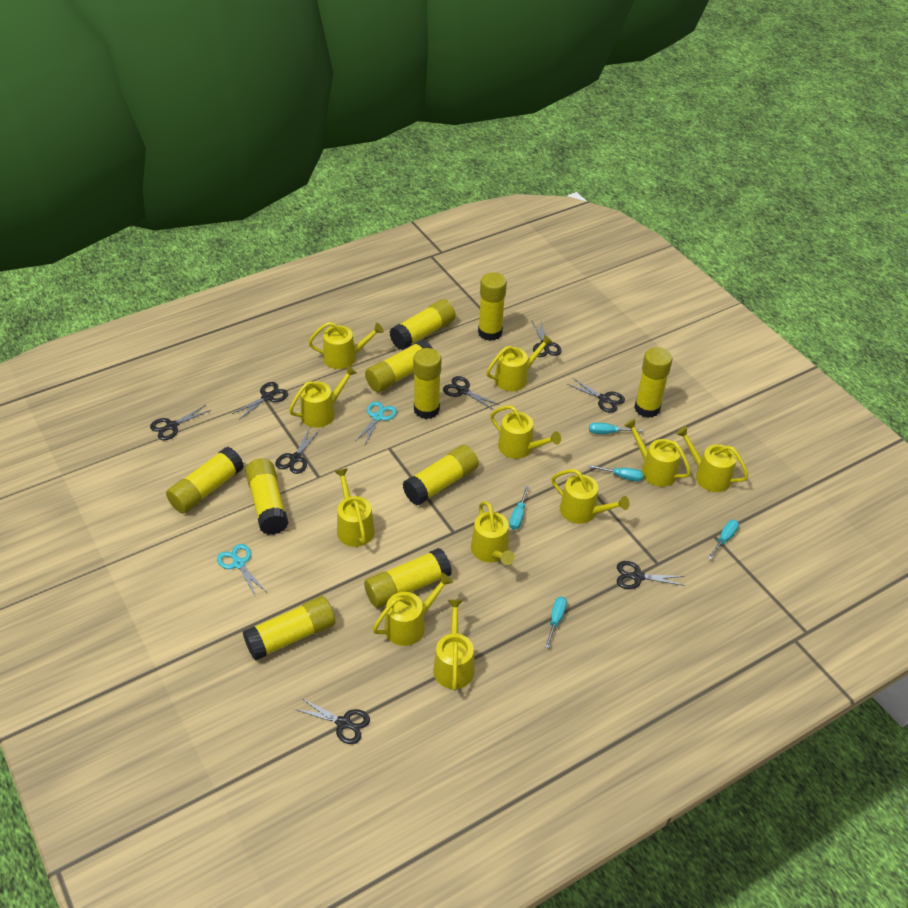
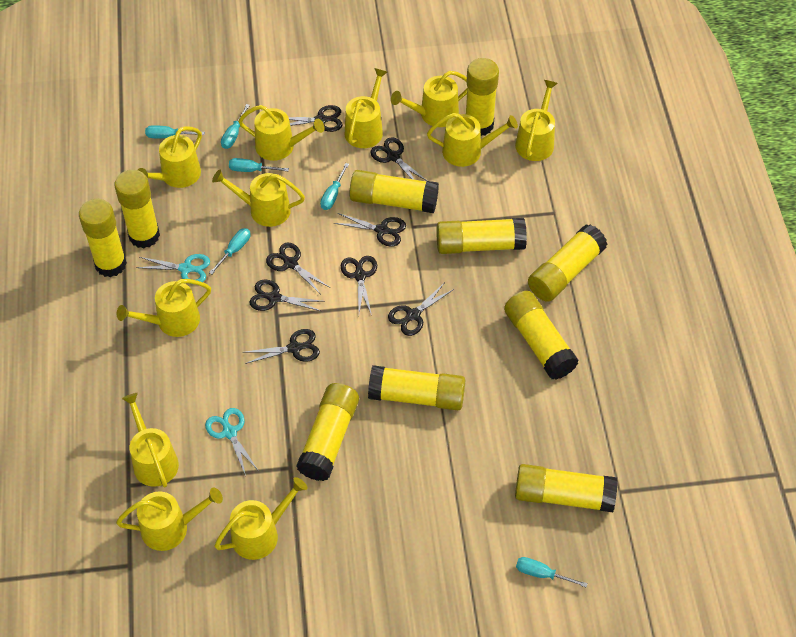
turquoise screwdriver: 5 -> 6

